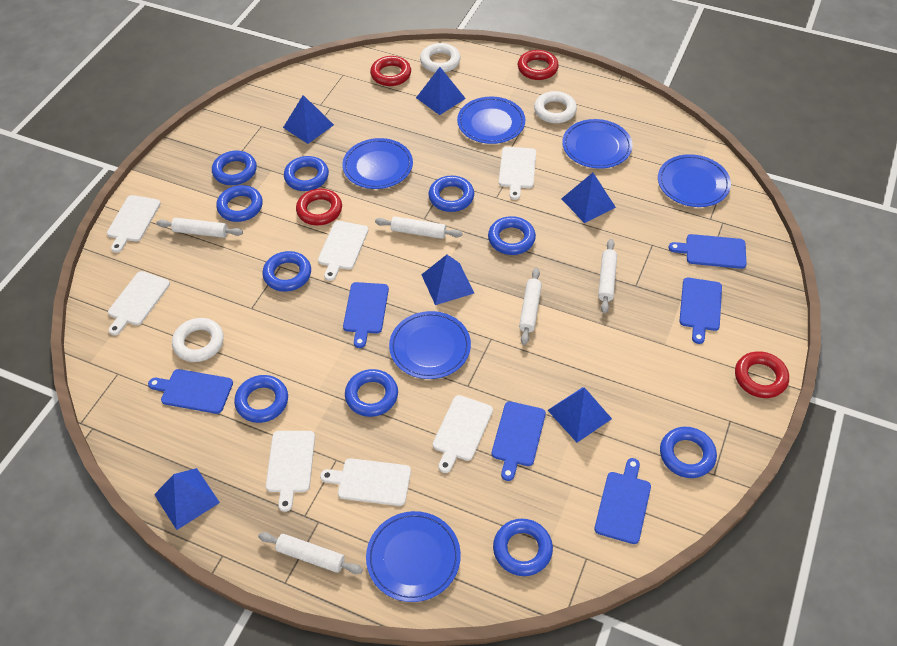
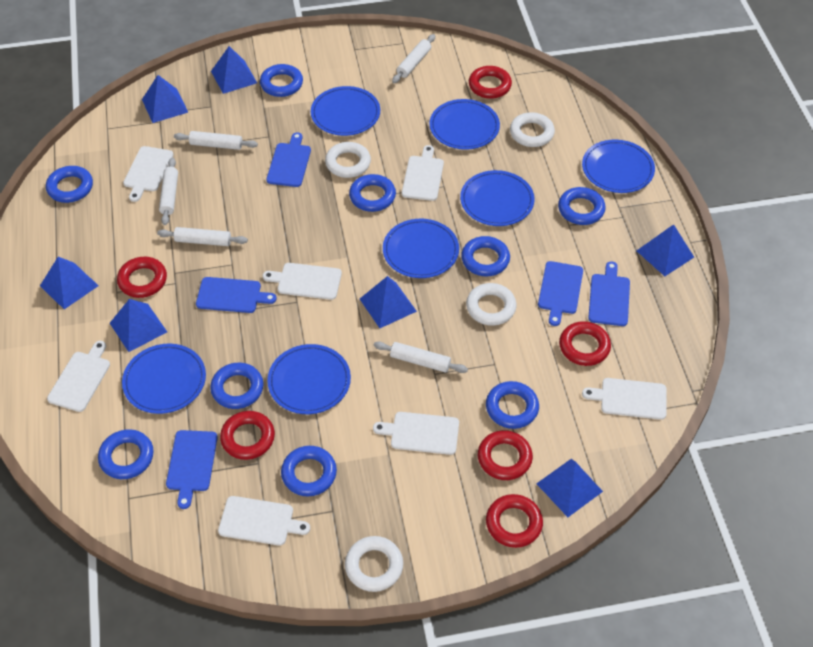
blue cutting board: 6 -> 5
blue plate: 6 -> 7
blue pyramid: 6 -> 7
blue ring: 10 -> 9
red ring: 4 -> 6
white ring: 3 -> 4

